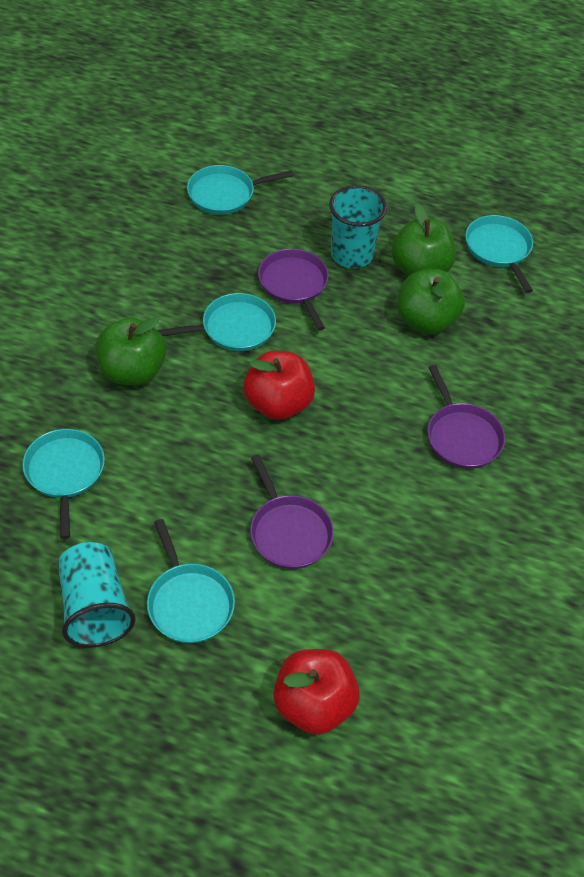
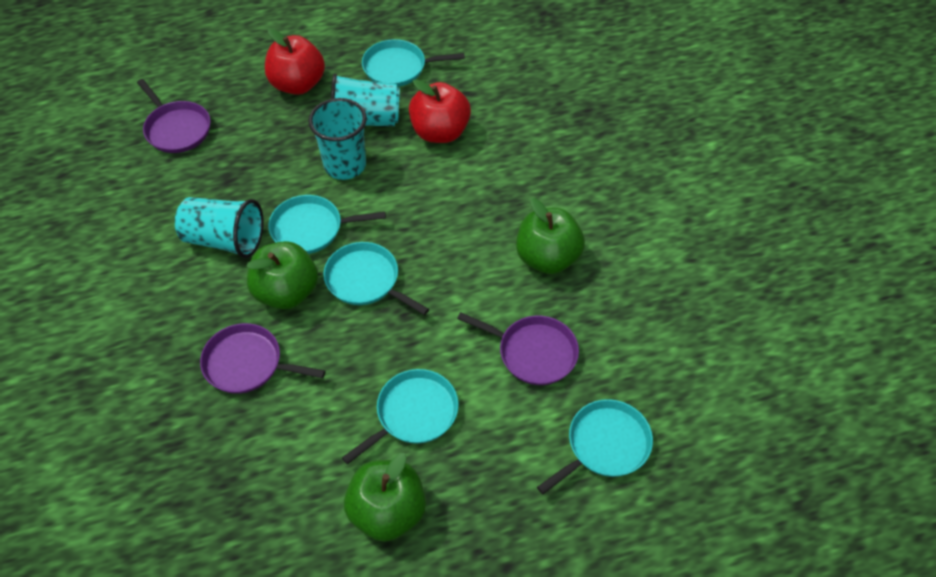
turquoise cup: 2 -> 3

